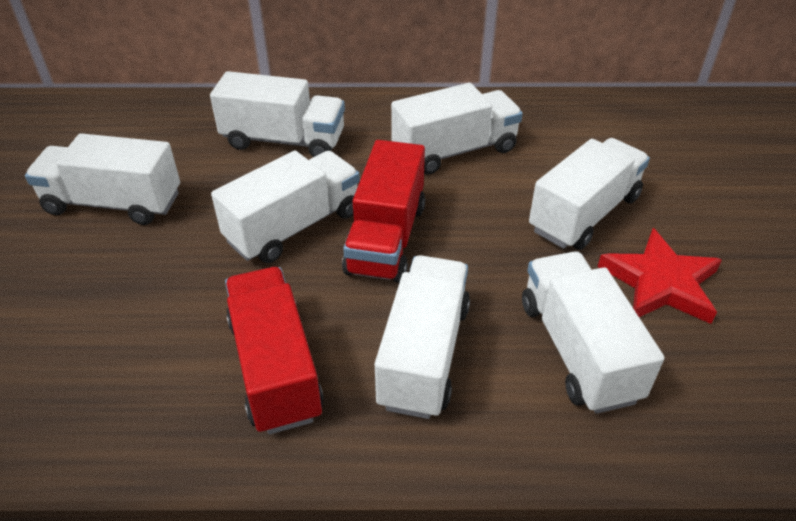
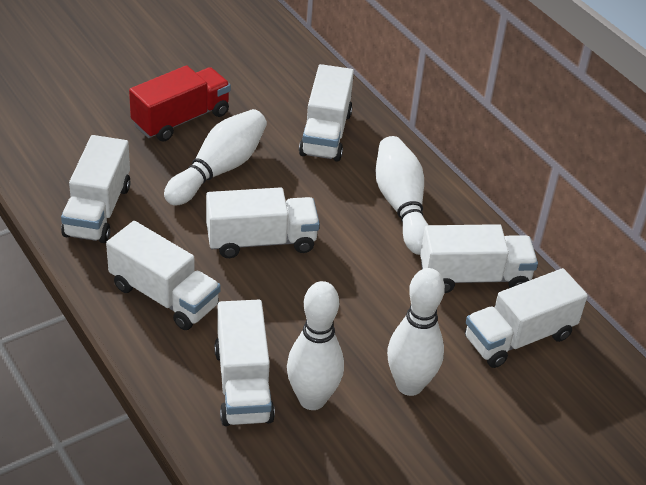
red star: 1 -> 0
red truck: 2 -> 1
white bowling pin: 0 -> 4

